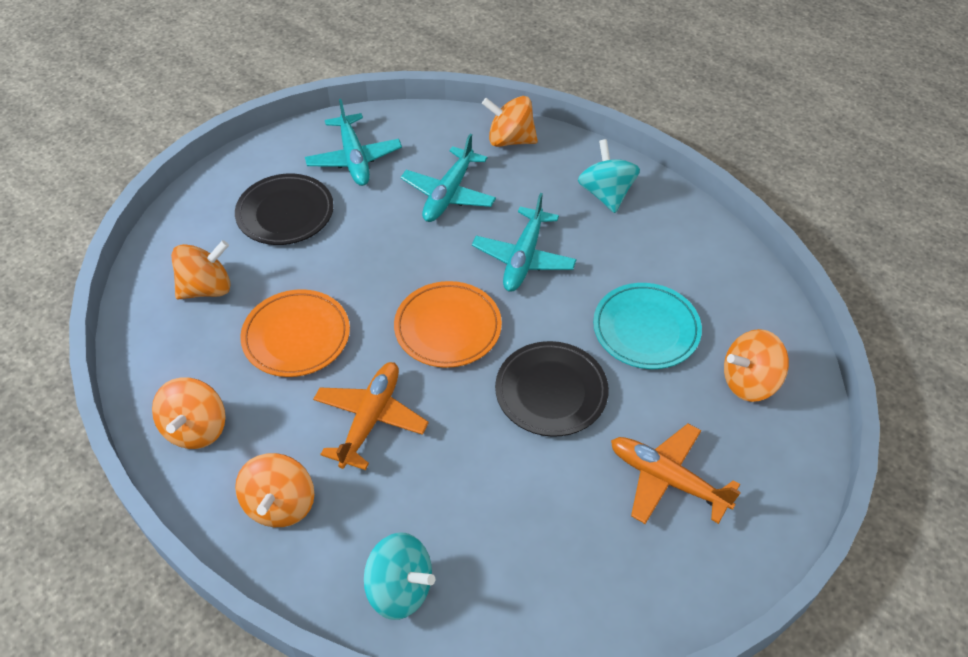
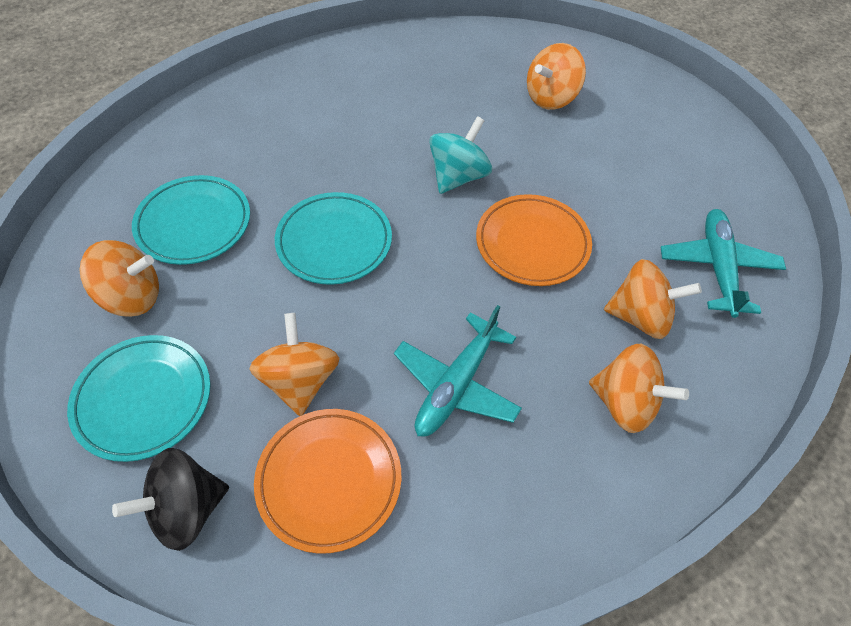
black plate: 2 -> 0
black spinning top: 0 -> 1
orange plane: 2 -> 0
turquoise plane: 3 -> 2
turquoise plate: 1 -> 3
turquoise spinning top: 2 -> 1

